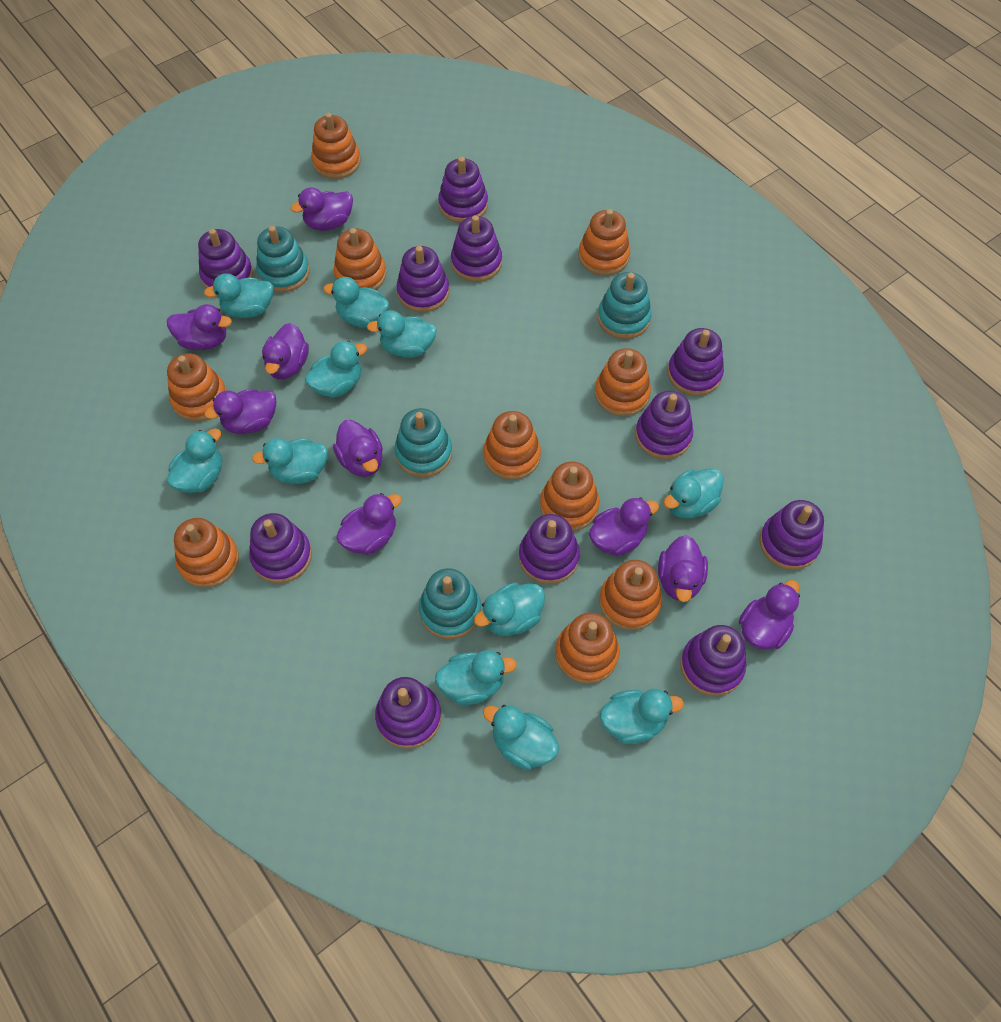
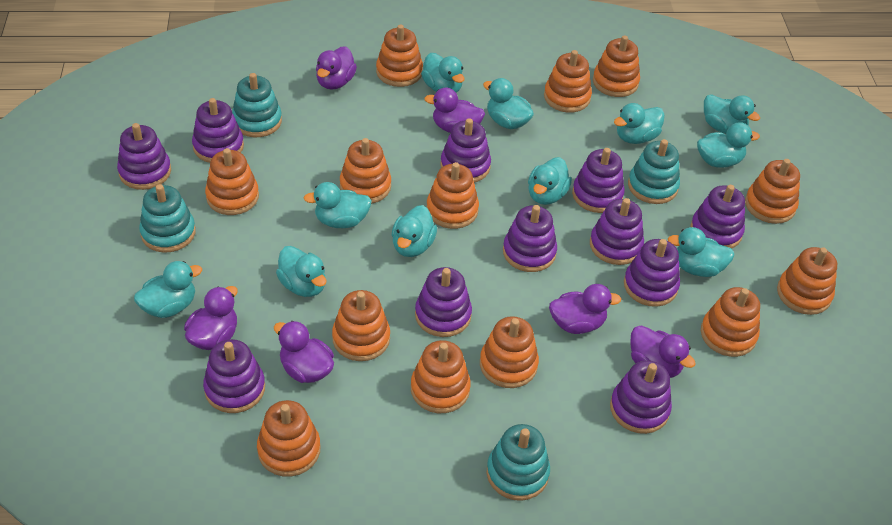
orange stacking toy: 10 -> 13
purple duck: 9 -> 6

